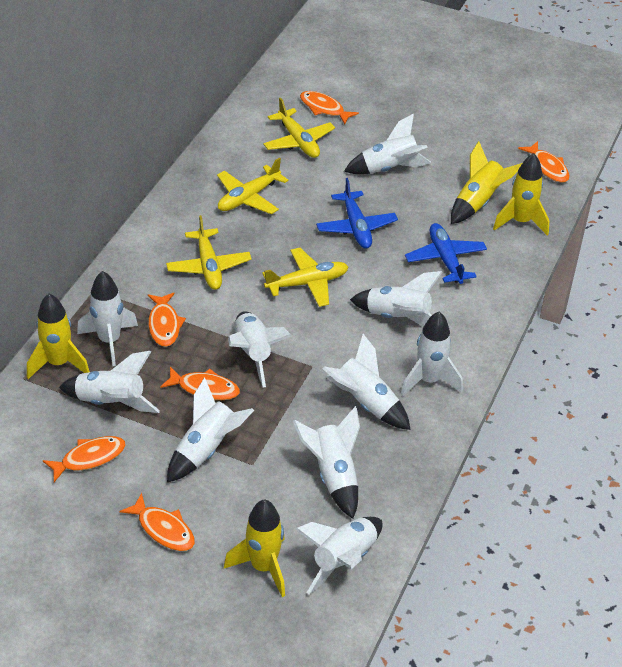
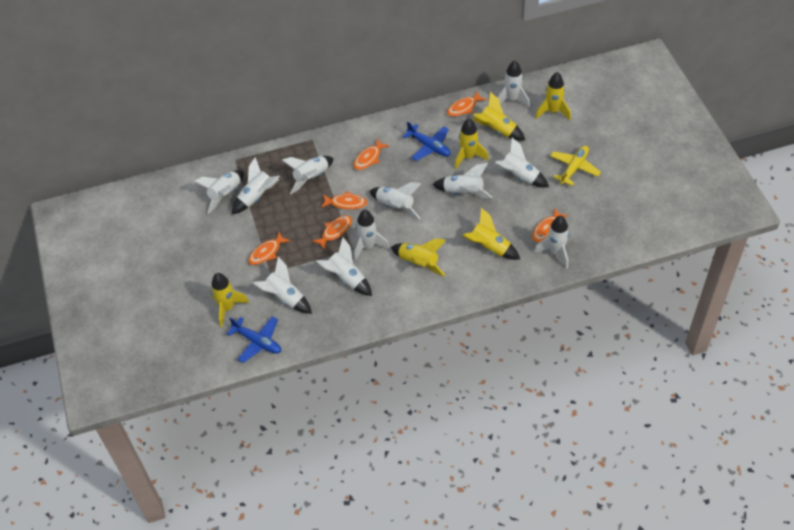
white rocket: 10 -> 11
yellow plane: 4 -> 1
yellow rocket: 4 -> 6

